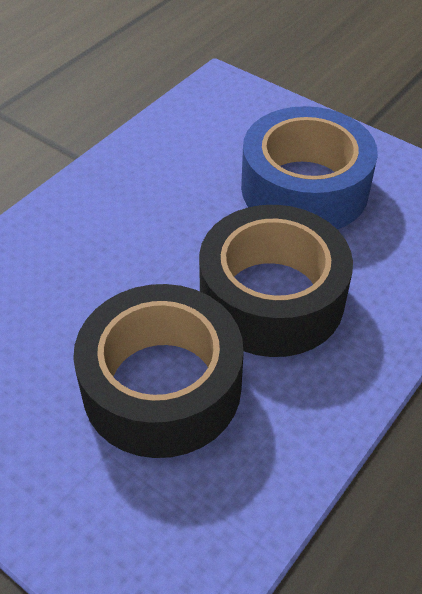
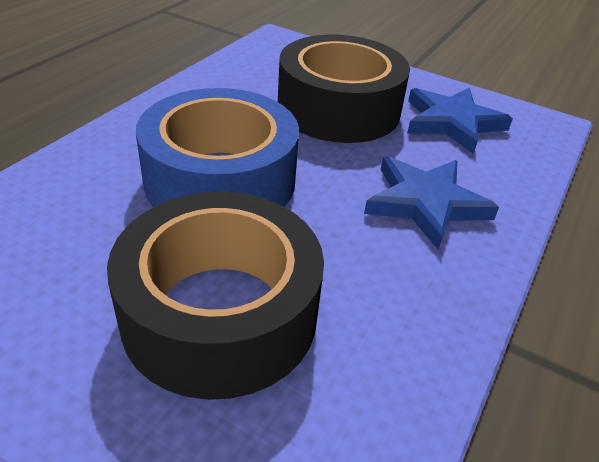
blue star: 0 -> 2

